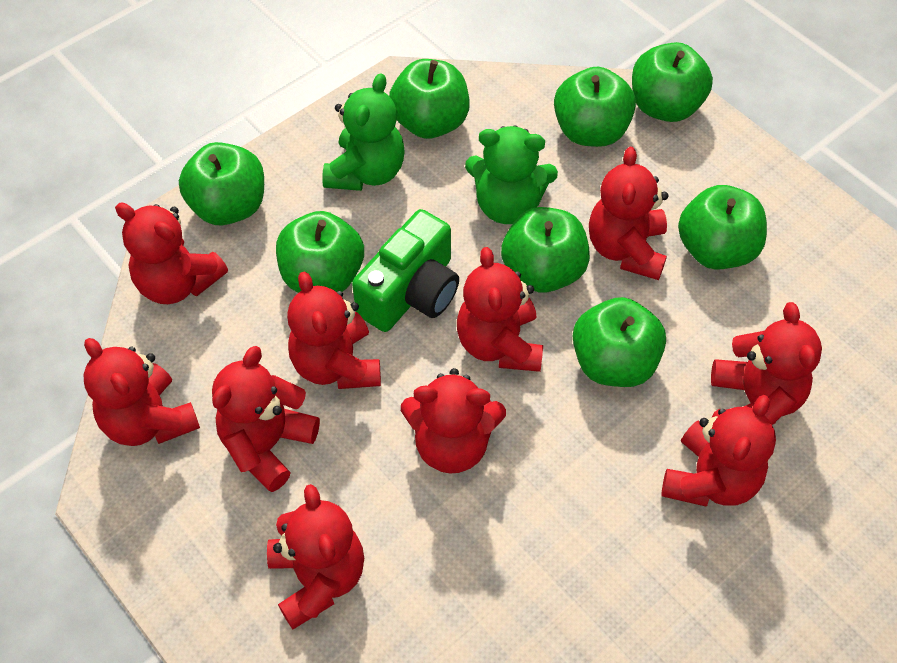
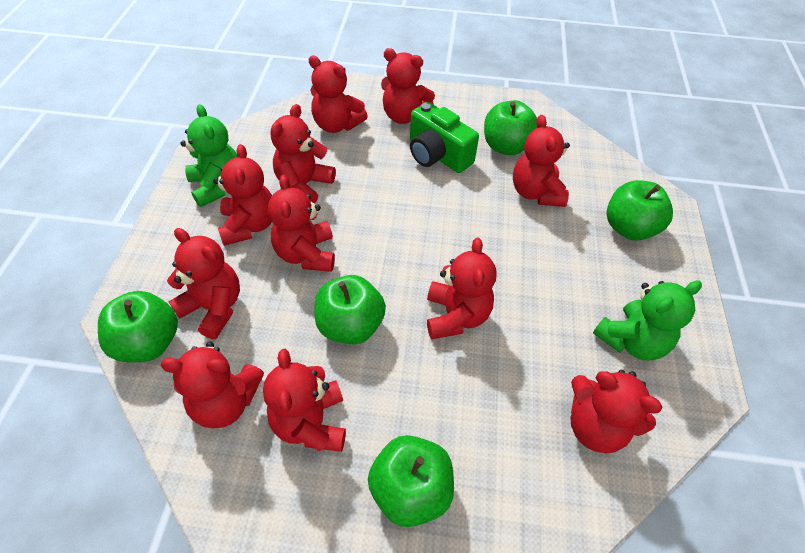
green apple: 8 -> 5
red teddy bear: 10 -> 11

